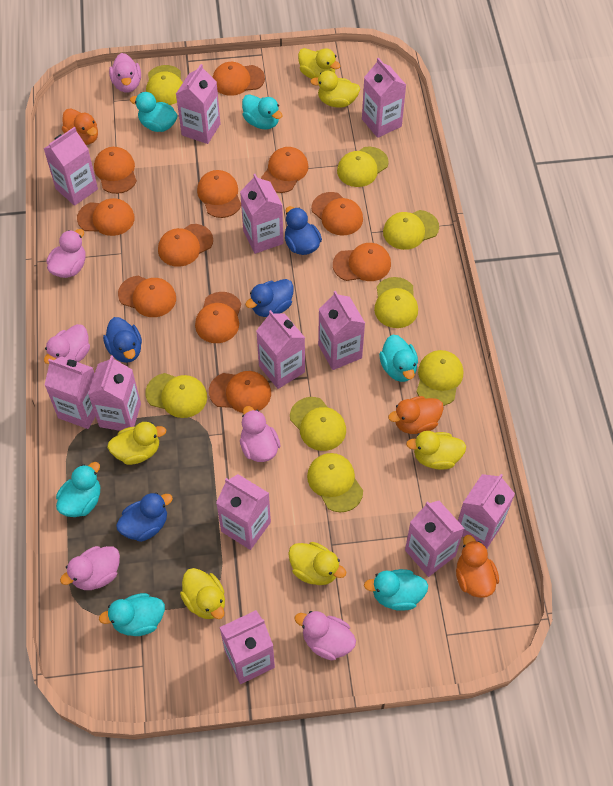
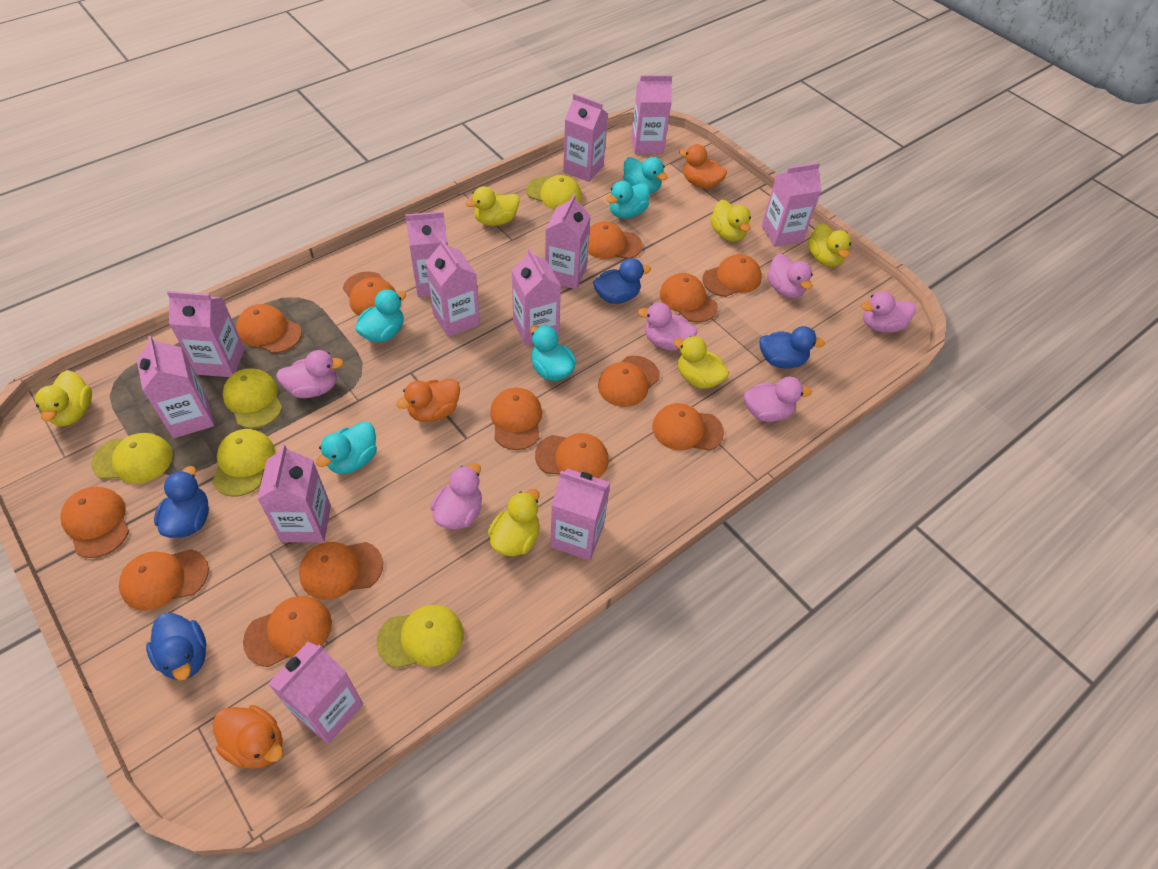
orange cap: 11 -> 13
turquoise duck: 6 -> 5
yellow cap: 8 -> 5

